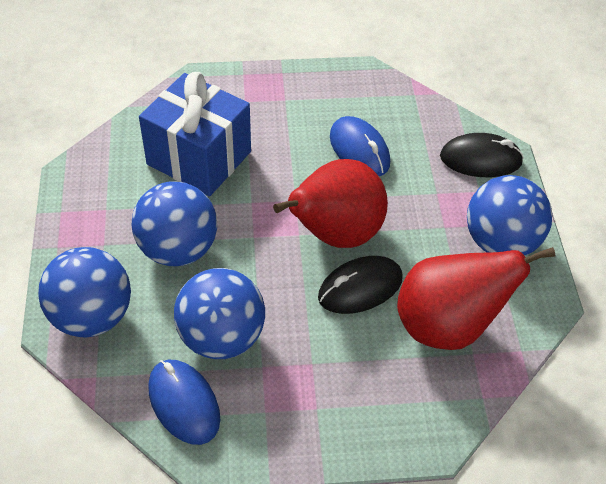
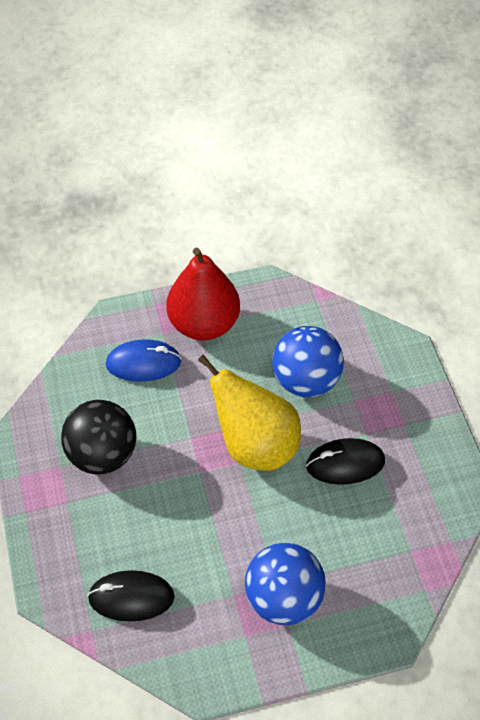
black ball: 0 -> 1
blue ball: 4 -> 2
blue gift: 1 -> 0
blue mouse: 2 -> 1
red pear: 2 -> 1
yellow pear: 0 -> 1

